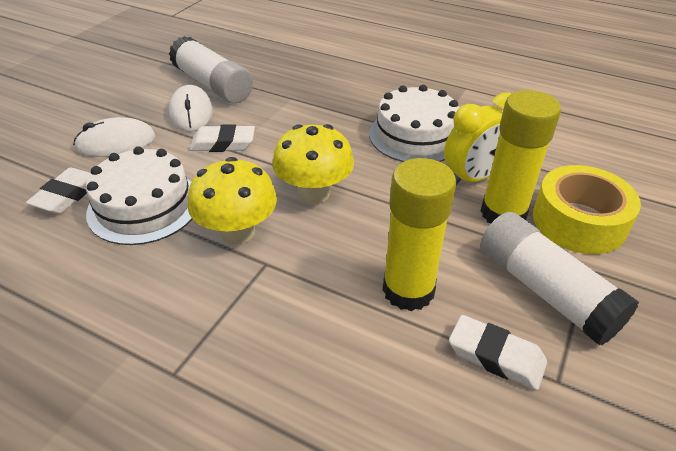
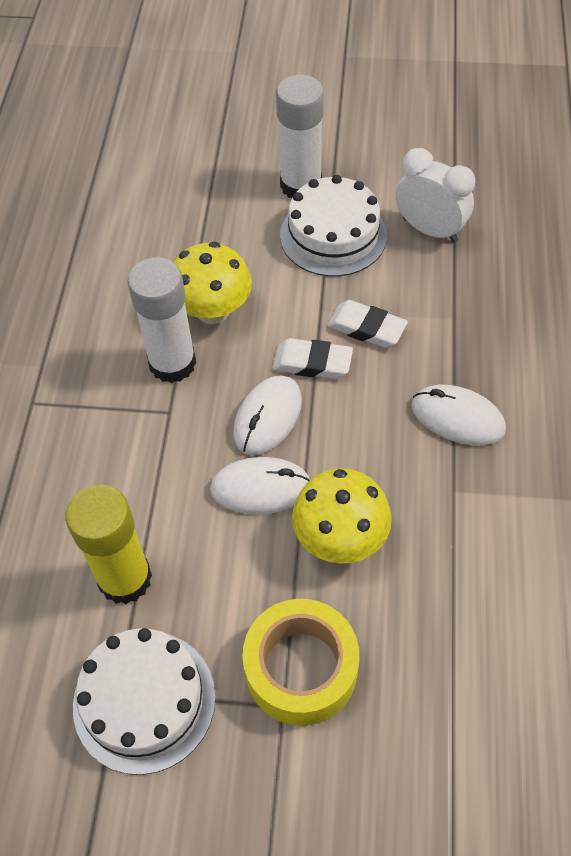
white clock: 0 -> 1
white eraser: 3 -> 2
white mouse: 2 -> 3
yellow clock: 1 -> 0
yellow glue stick: 2 -> 1

